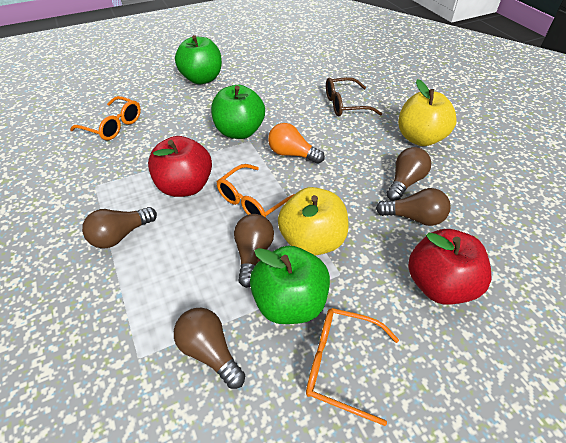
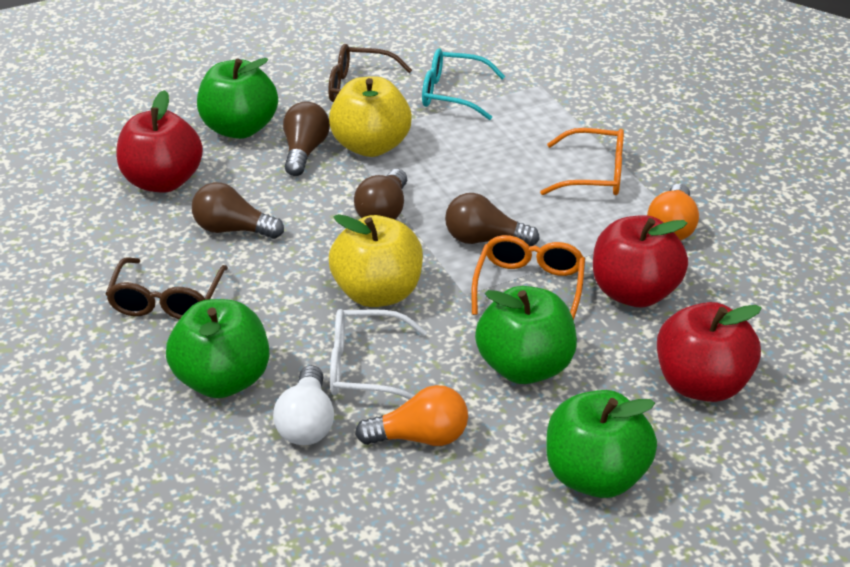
brown glasses: 1 -> 2
brown light bulb: 5 -> 4
green apple: 3 -> 4
orange glasses: 3 -> 2
orange light bulb: 1 -> 2
red apple: 2 -> 3
turquoise glasses: 0 -> 1
white glasses: 0 -> 1
white light bulb: 0 -> 1

